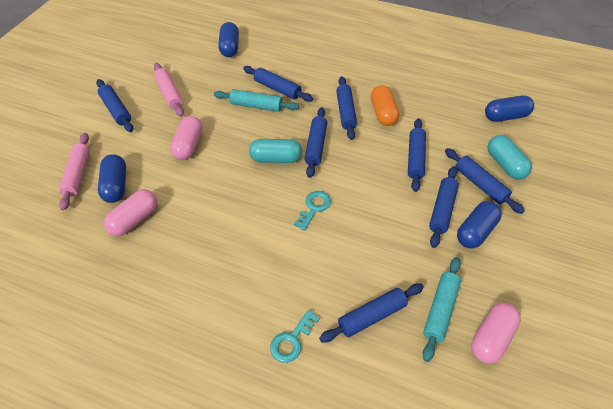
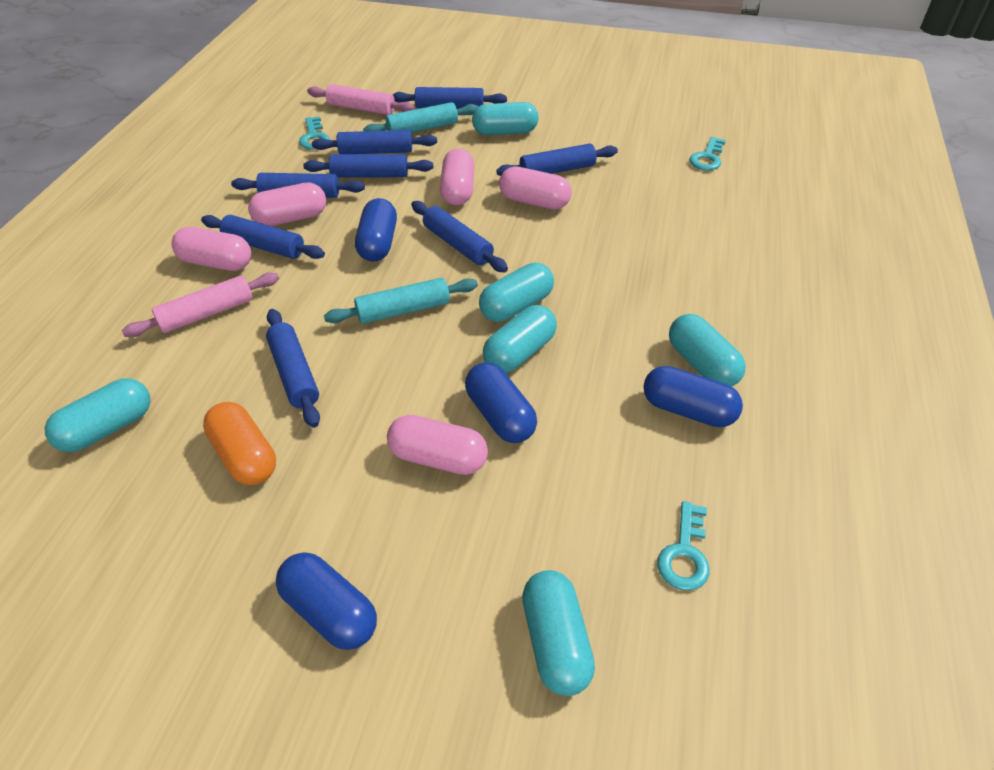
pink capsule: 3 -> 5
turquoise capsule: 2 -> 6
turquoise key: 2 -> 3

